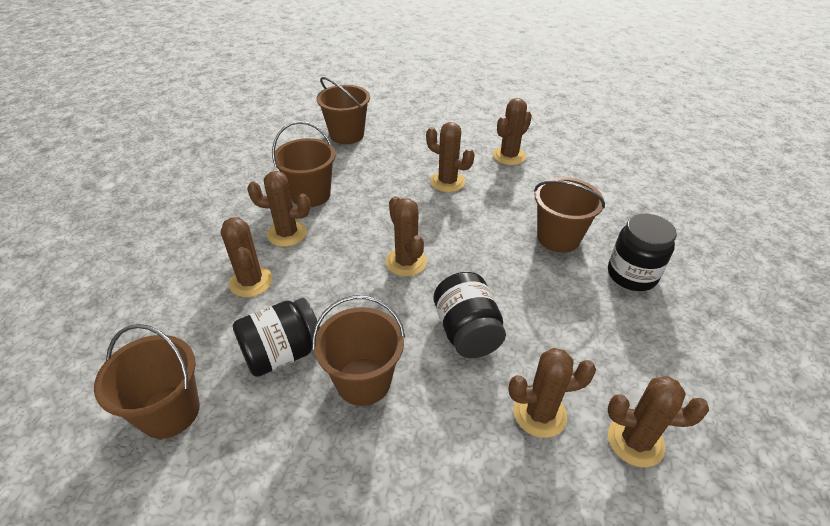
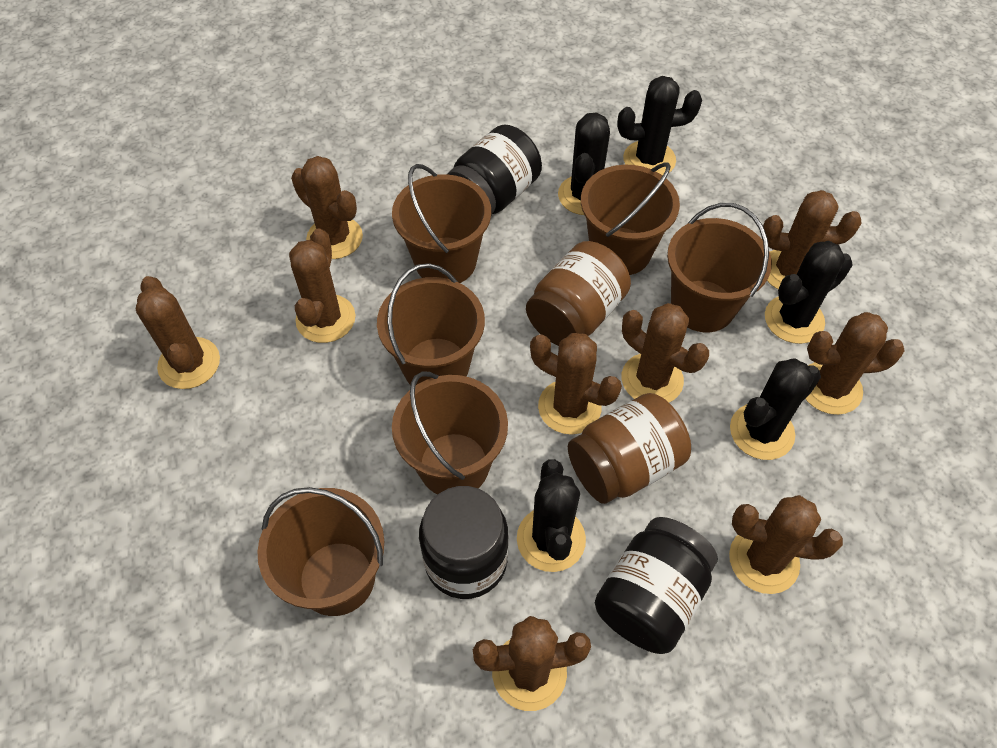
black cactus: 0 -> 5
brown bucket: 5 -> 6
brown cactus: 7 -> 9
brown jar: 0 -> 2

